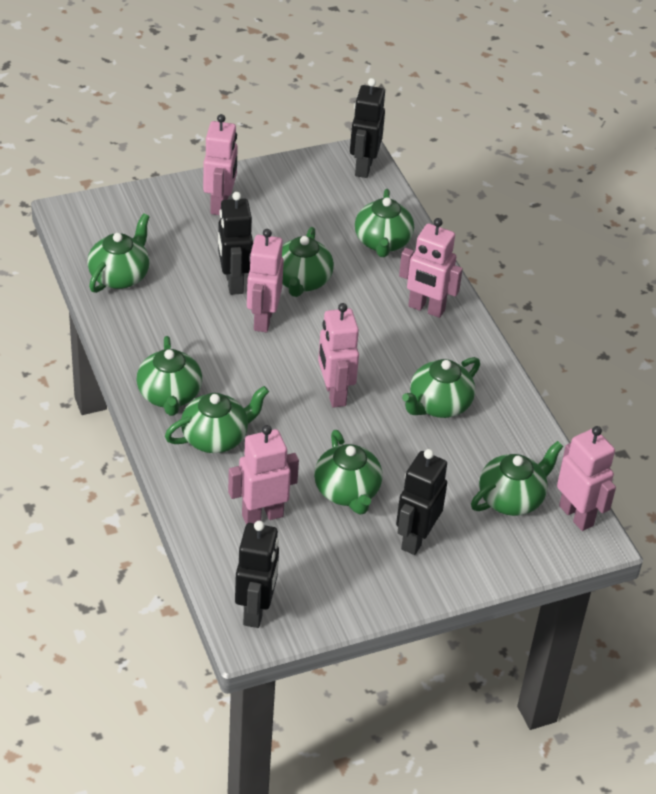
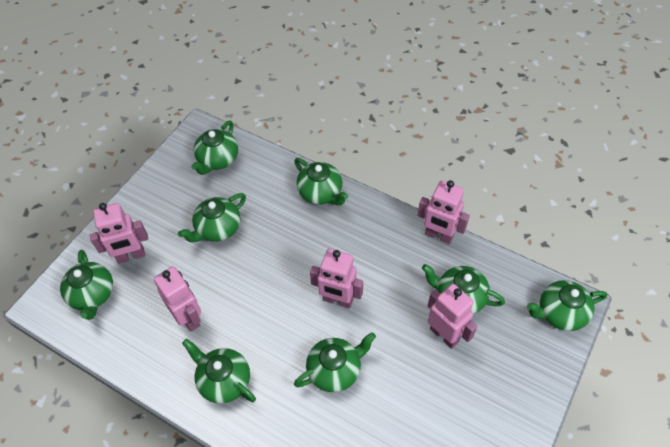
black robot: 4 -> 0
pink robot: 6 -> 5

